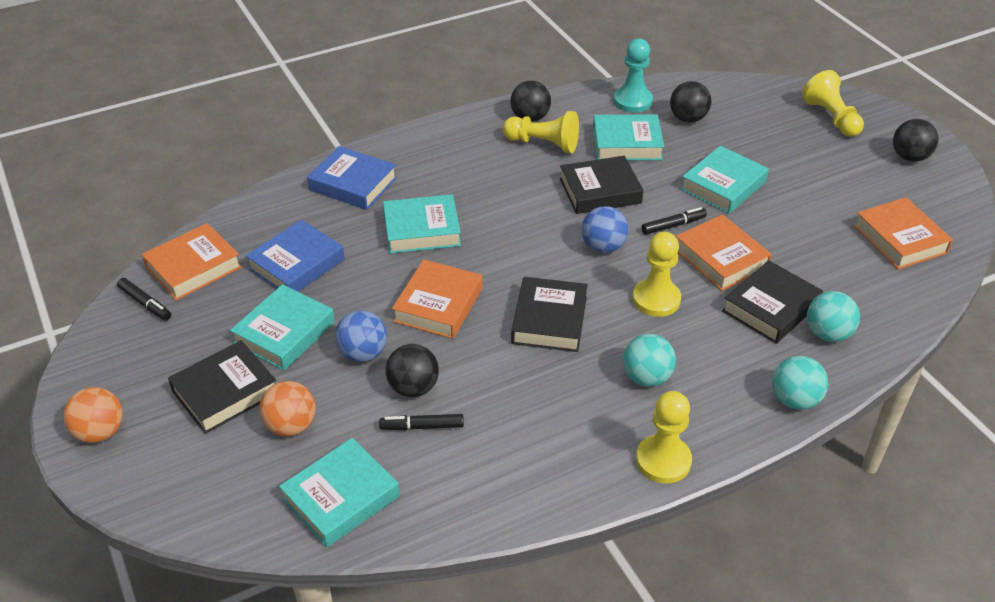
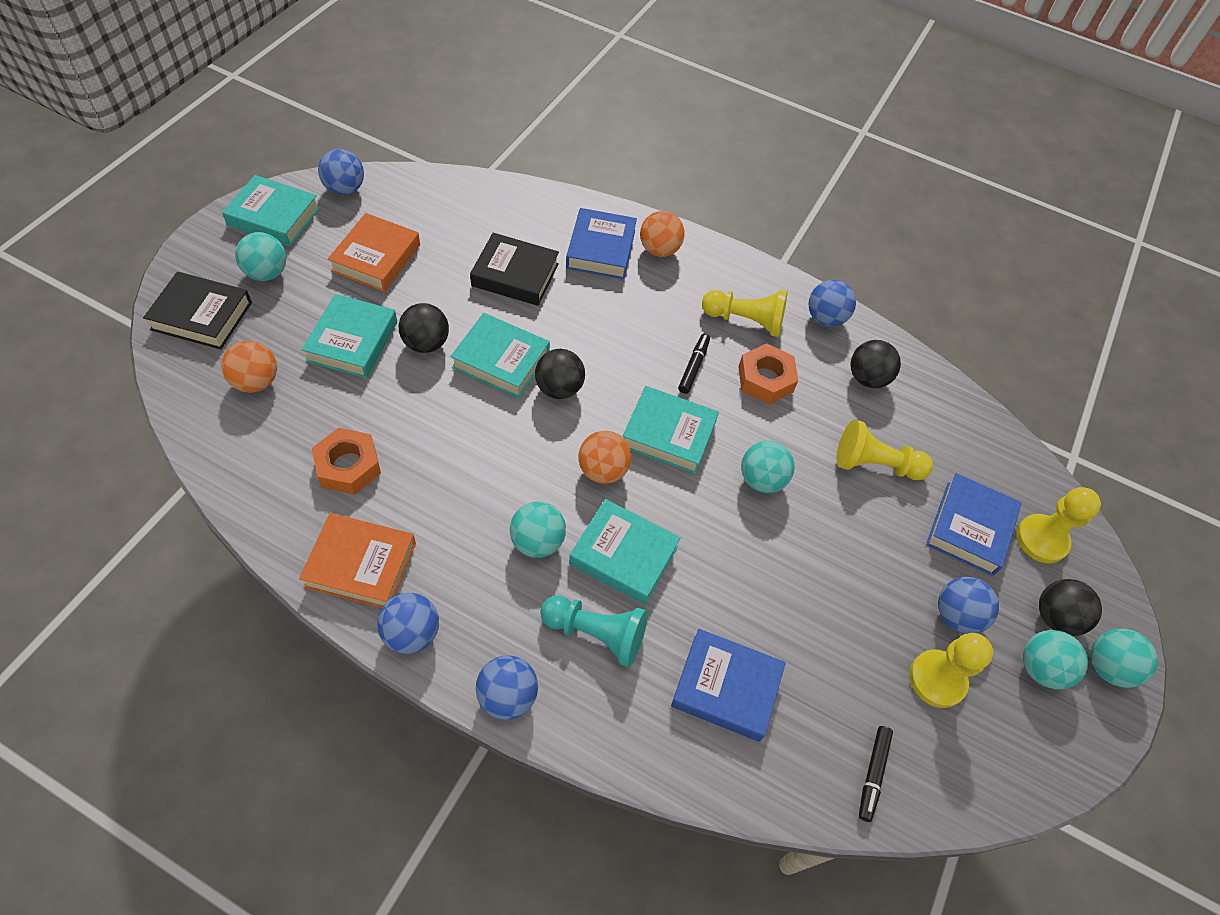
black book: 4 -> 2
black marker: 3 -> 2
blue ball: 2 -> 5
blue book: 2 -> 3
orange ball: 2 -> 3
orange book: 4 -> 2
orange nut: 0 -> 2
turquoise ball: 3 -> 5

